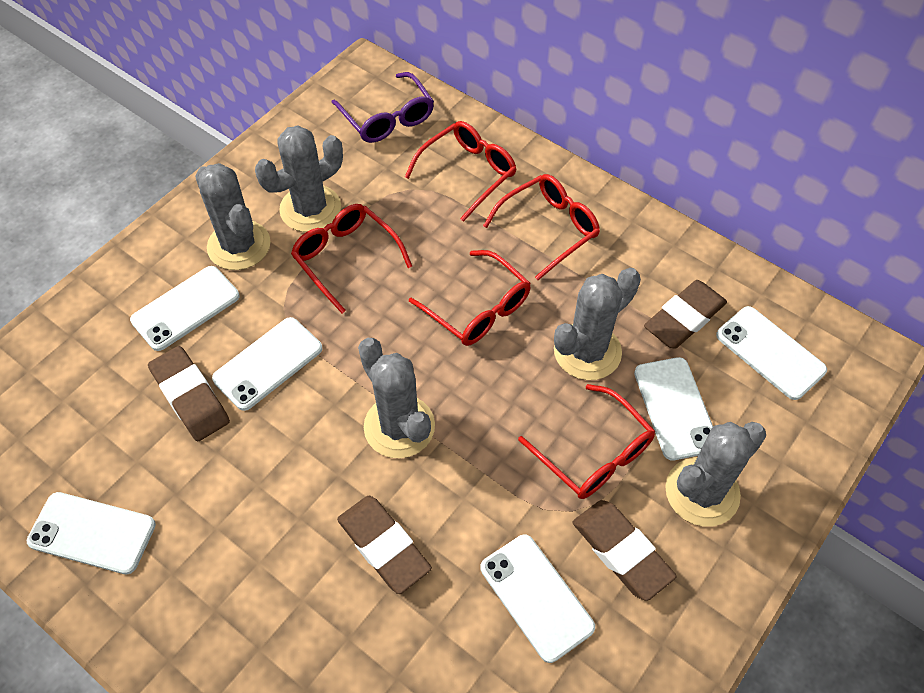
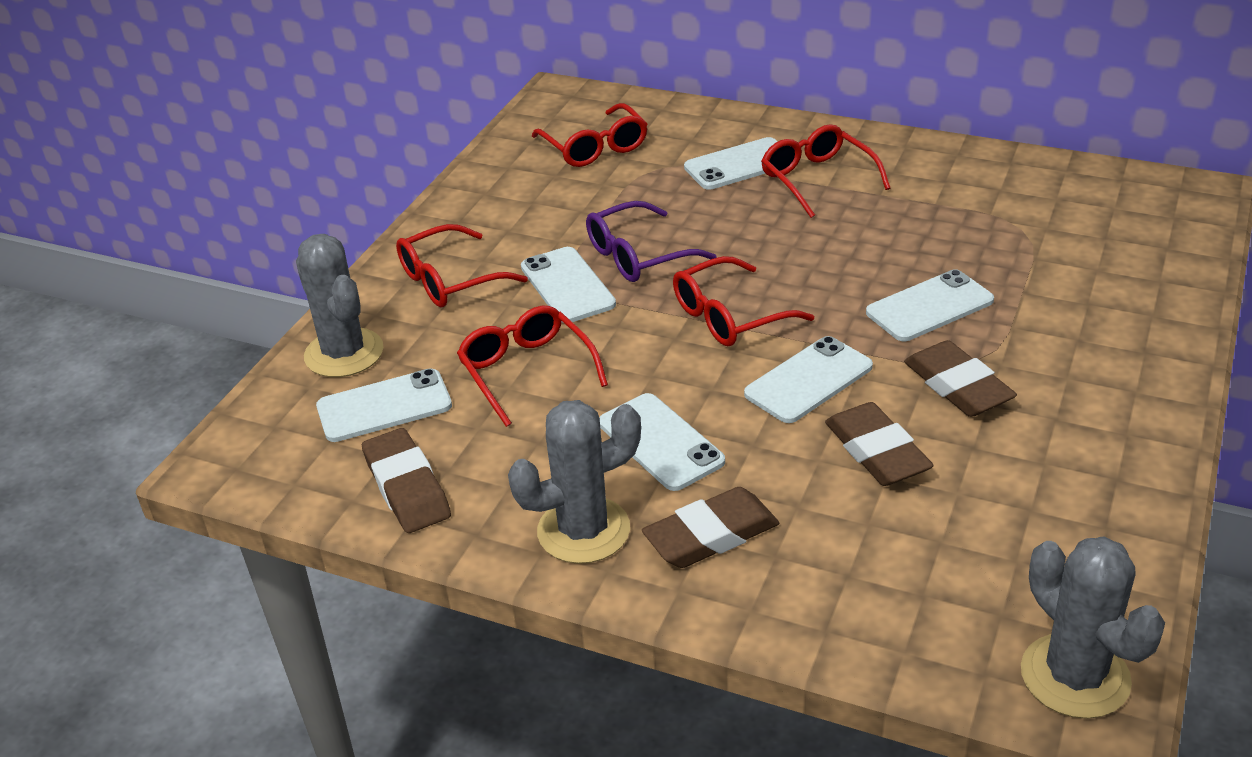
grey cactus: 5 -> 3

